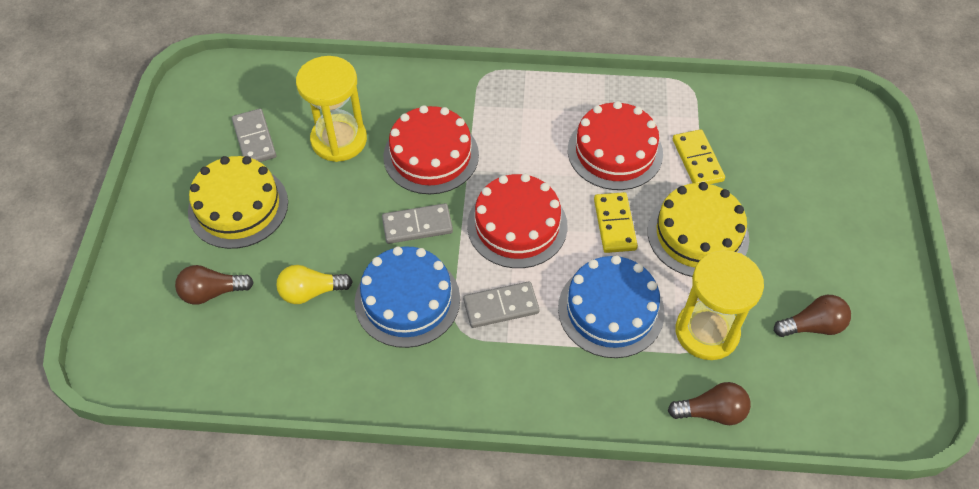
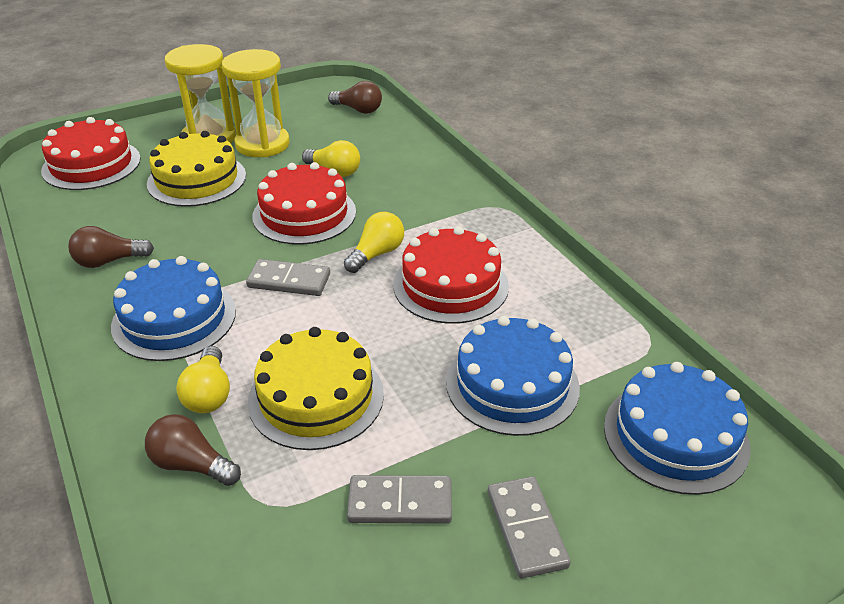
blue cake: 2 -> 3
yellow domino: 2 -> 0
yellow light bulb: 1 -> 3

